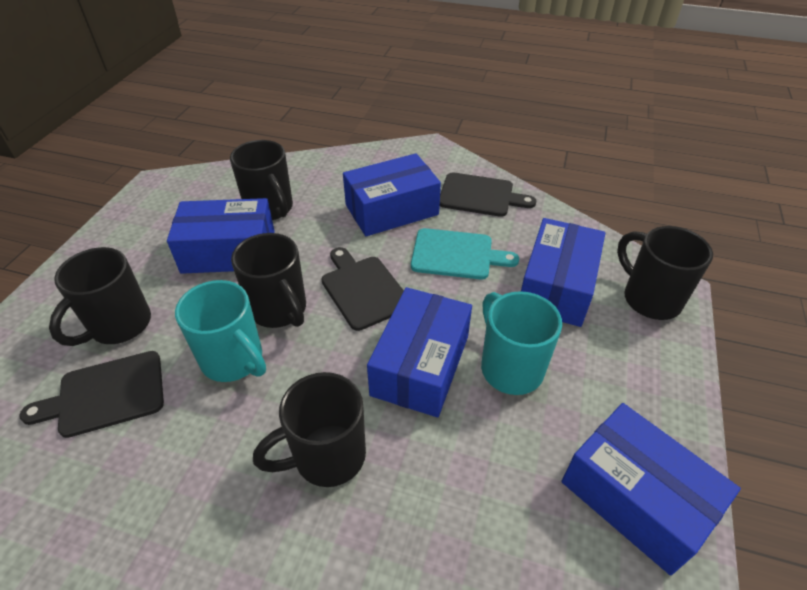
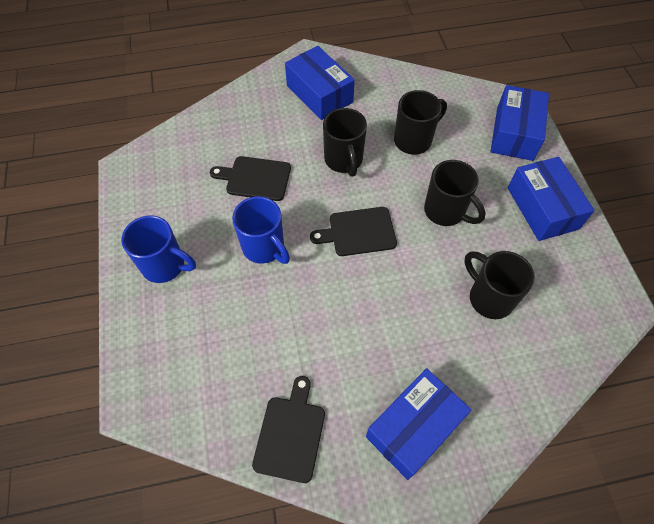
black mug: 5 -> 4
blue box: 5 -> 4
blue mug: 0 -> 2
turquoise cutting board: 1 -> 0
turquoise mug: 2 -> 0

